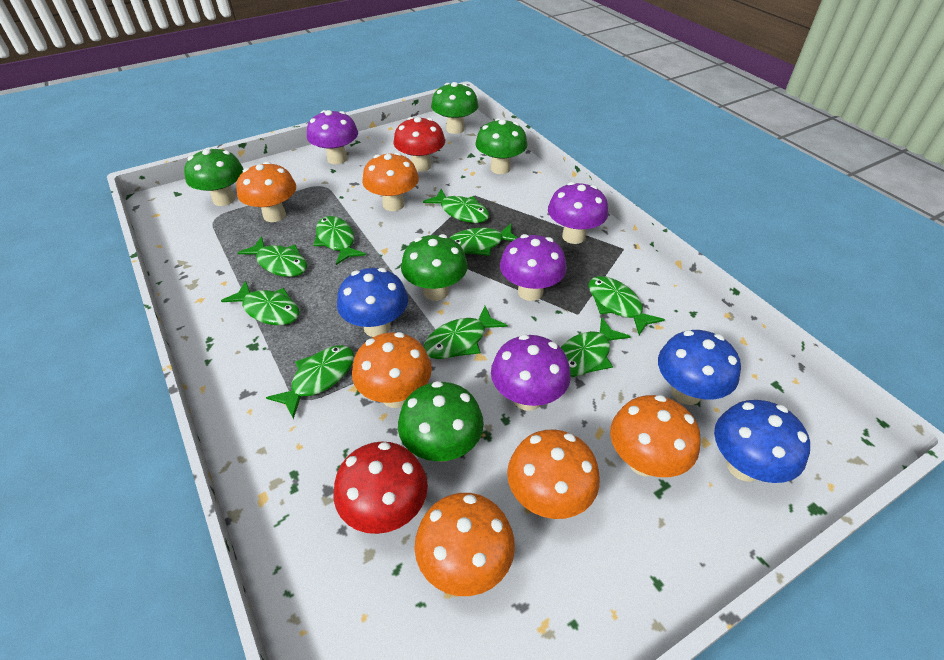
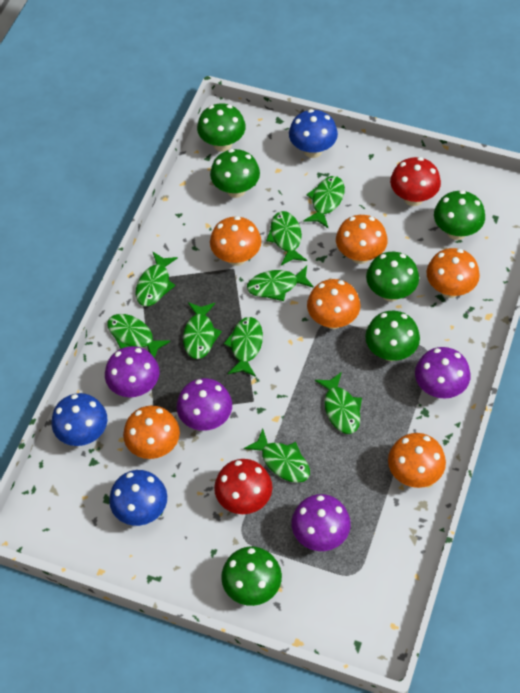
green mushroom: 5 -> 6

